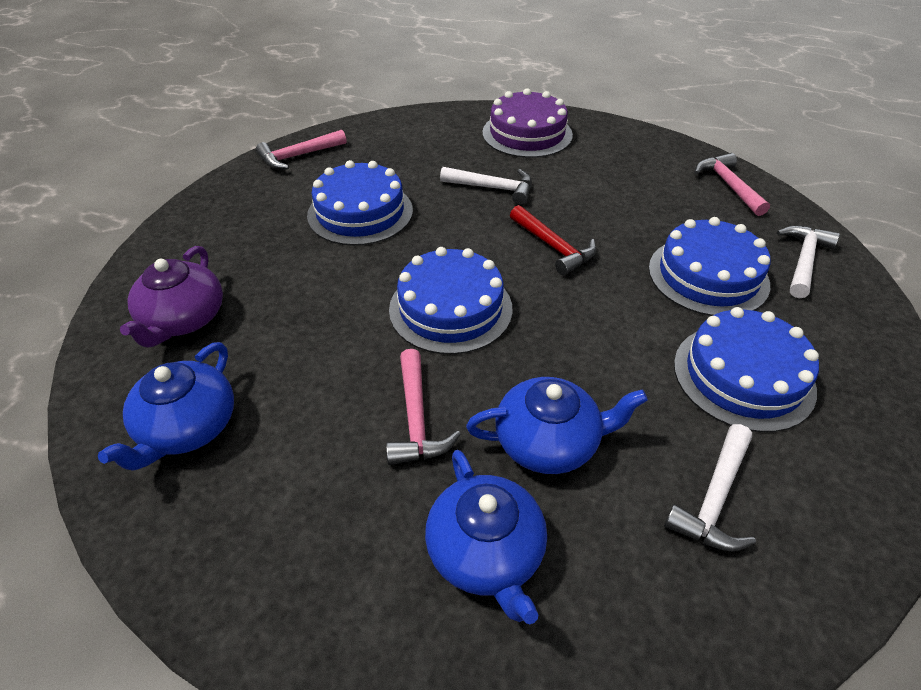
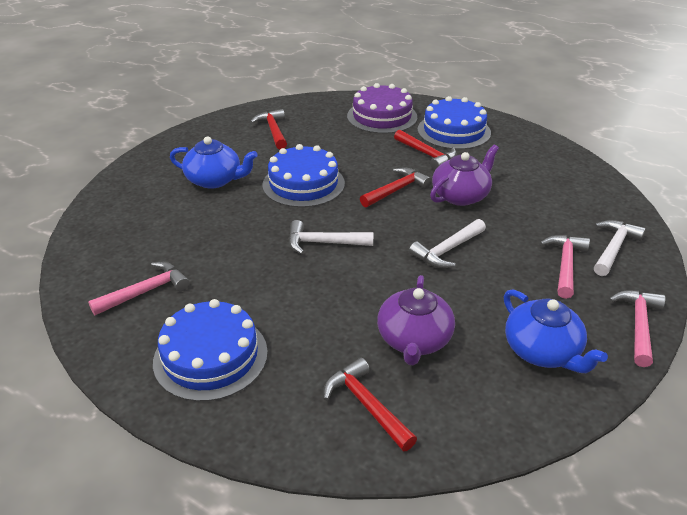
blue cake: 4 -> 3
blue teapot: 3 -> 2
purple teapot: 1 -> 2
red hammer: 1 -> 4

